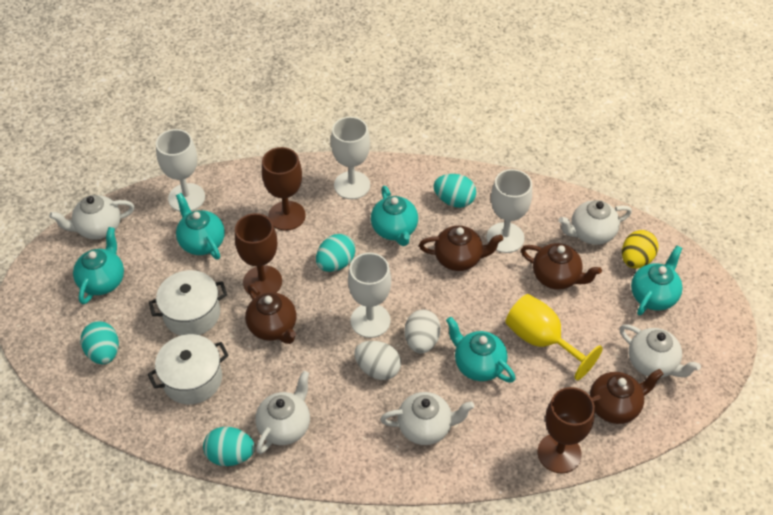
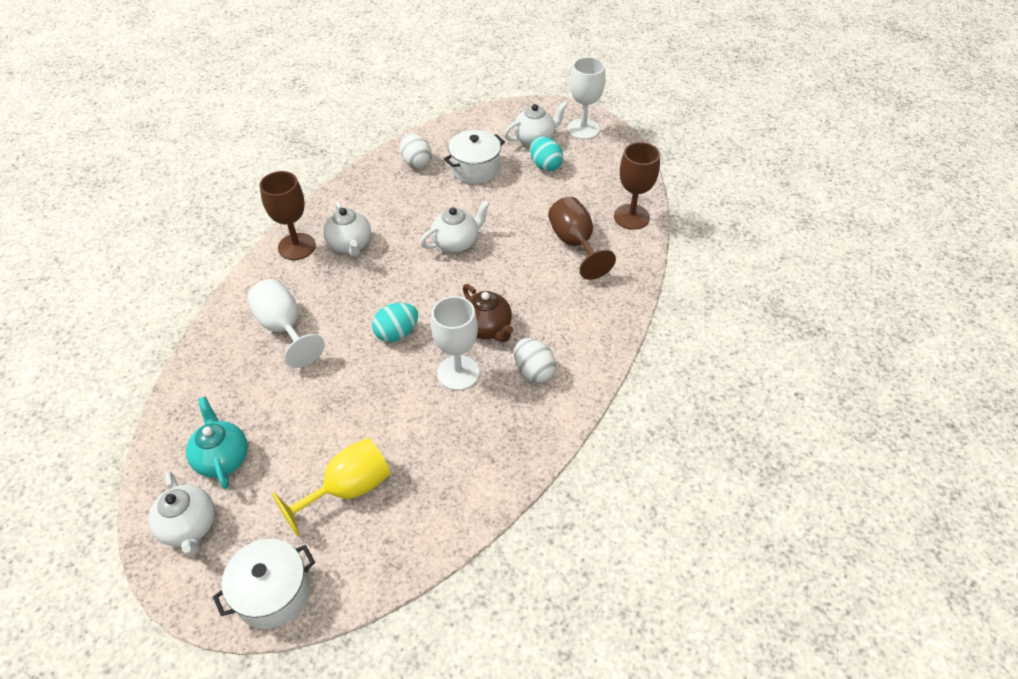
brown teapot: 4 -> 1
turquoise egg: 4 -> 2
turquoise teapot: 5 -> 1
white goblet: 4 -> 3
white teapot: 5 -> 4
yellow egg: 1 -> 0

